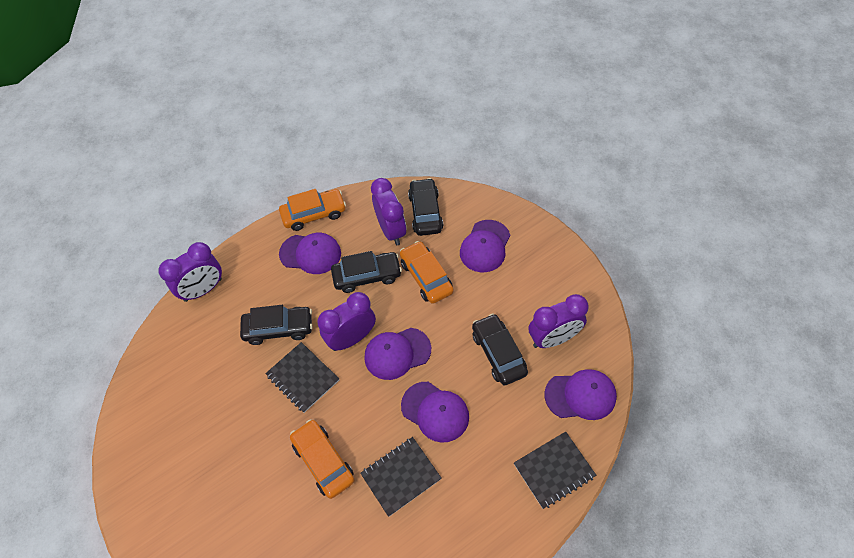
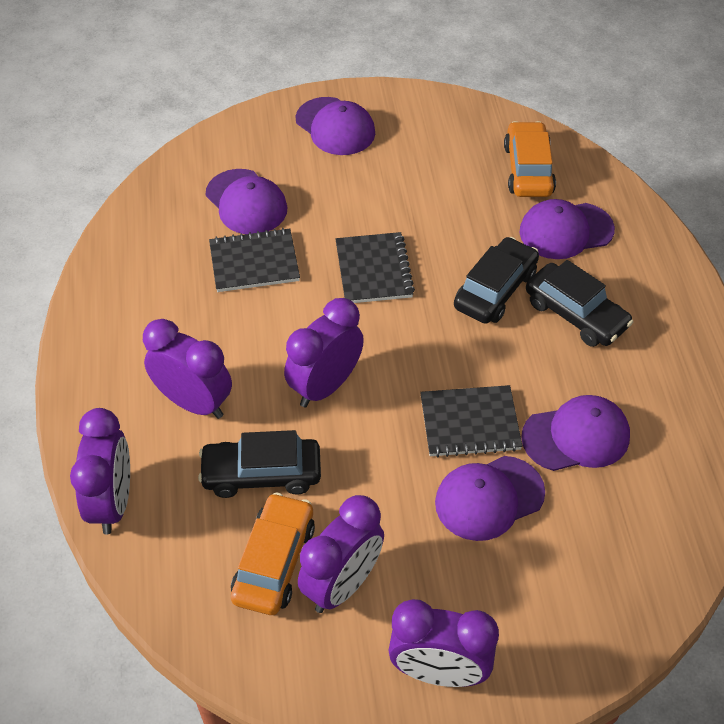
black car: 4 -> 3
orange car: 3 -> 2
purple clock: 4 -> 5

